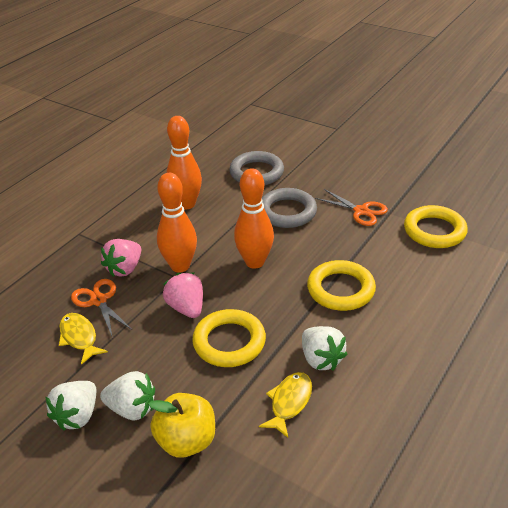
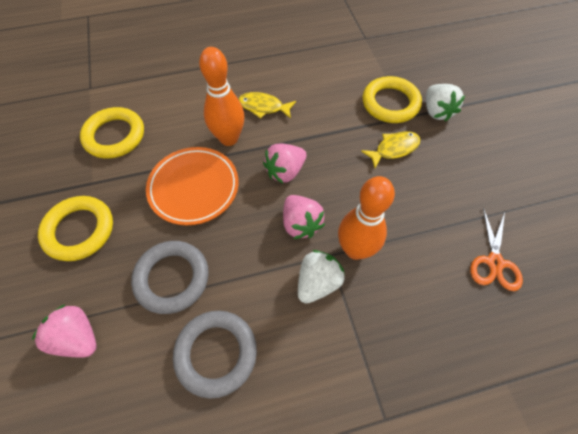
orange bowling pin: 3 -> 2
orange plate: 0 -> 1
orange scissors: 2 -> 1
pink strawberry: 2 -> 3
white strawberry: 3 -> 2
yellow apple: 1 -> 0

